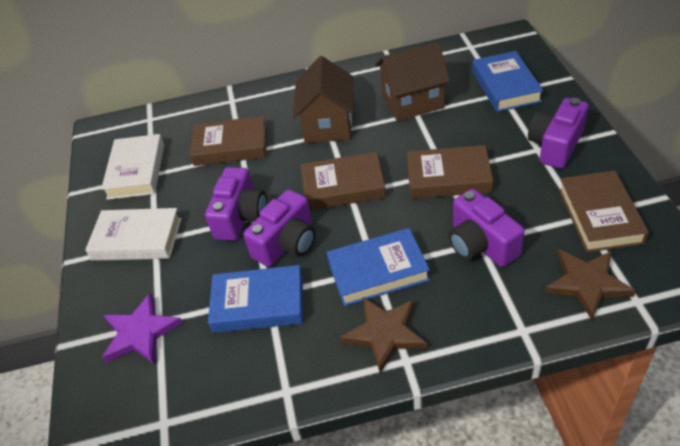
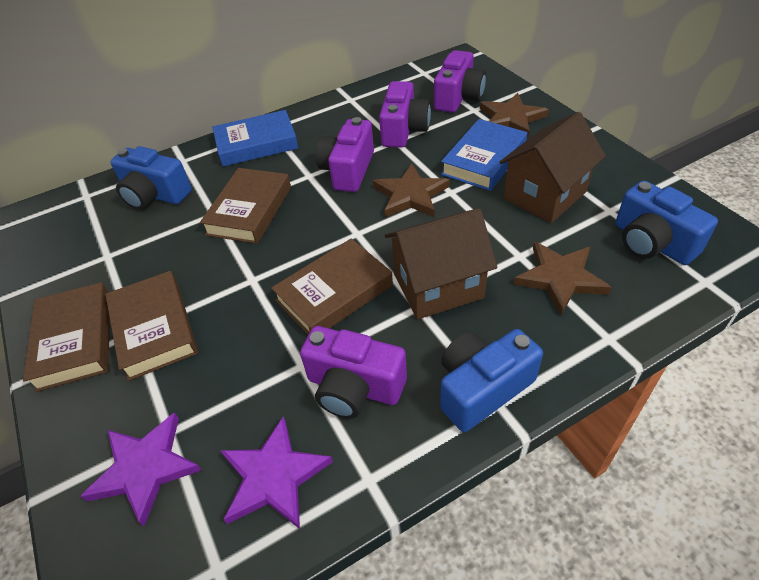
blue book: 3 -> 2
blue camera: 0 -> 3
brown star: 2 -> 3
purple star: 1 -> 2
white book: 2 -> 0

